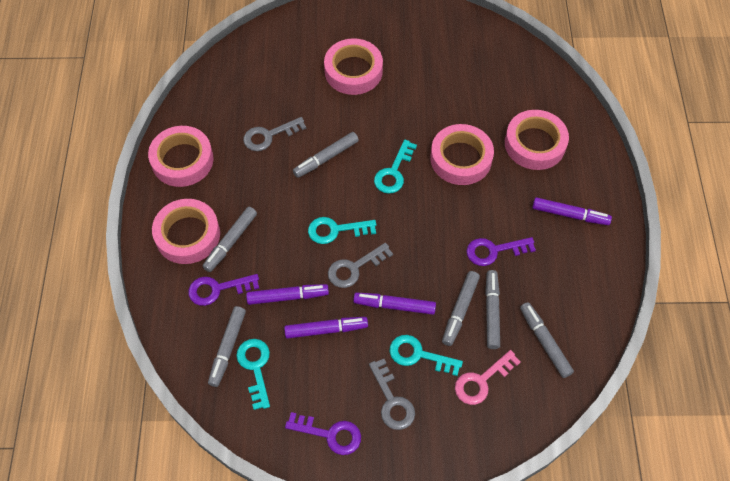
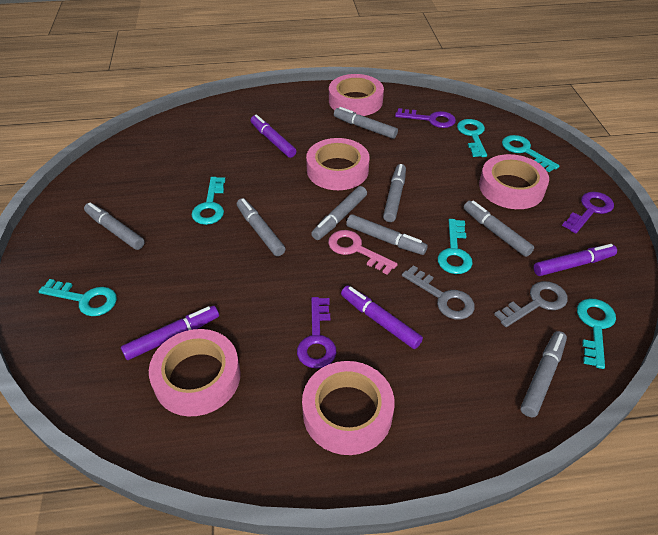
grey key: 3 -> 2
grey marker: 6 -> 8
turquoise key: 4 -> 6

